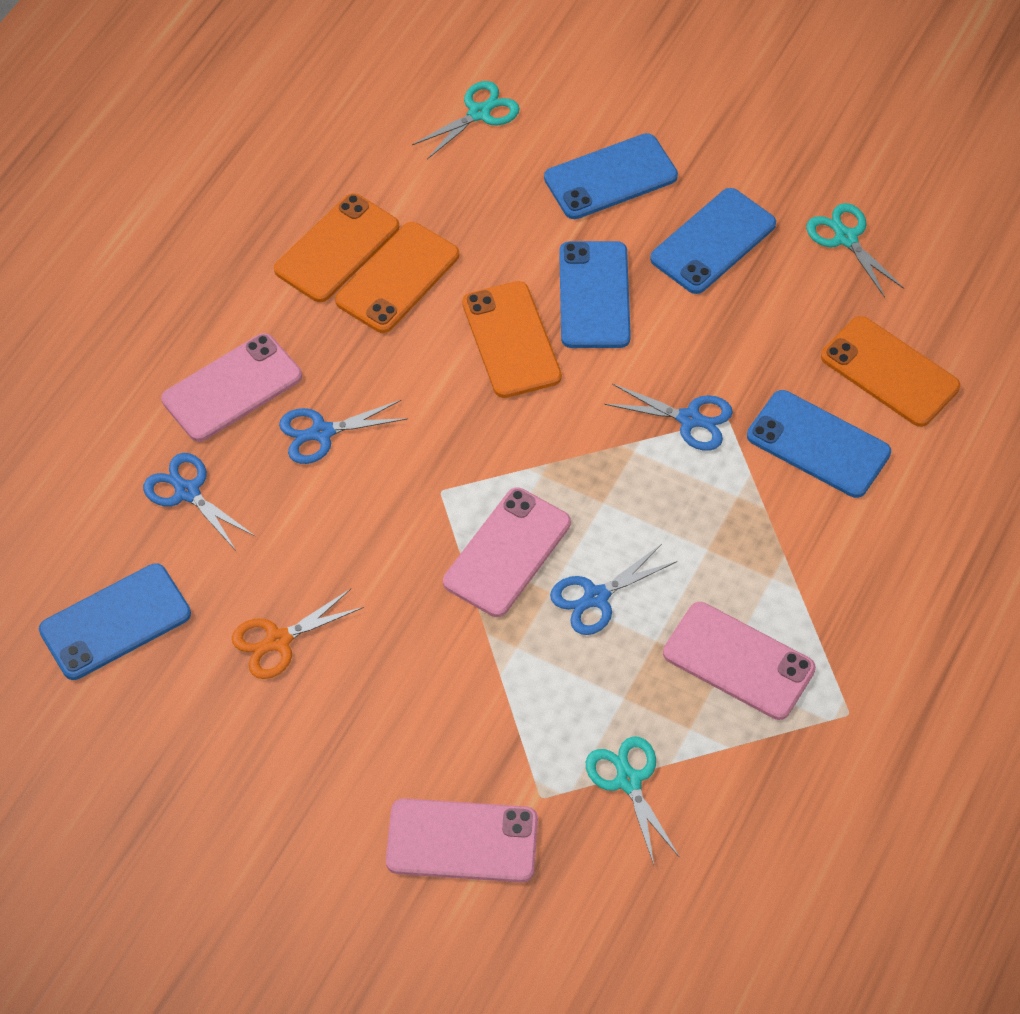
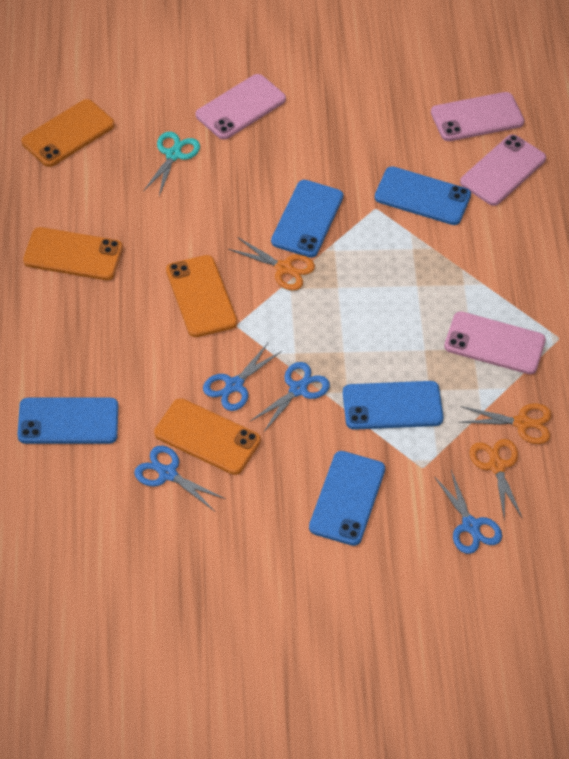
orange scissors: 1 -> 3
turquoise scissors: 3 -> 1

